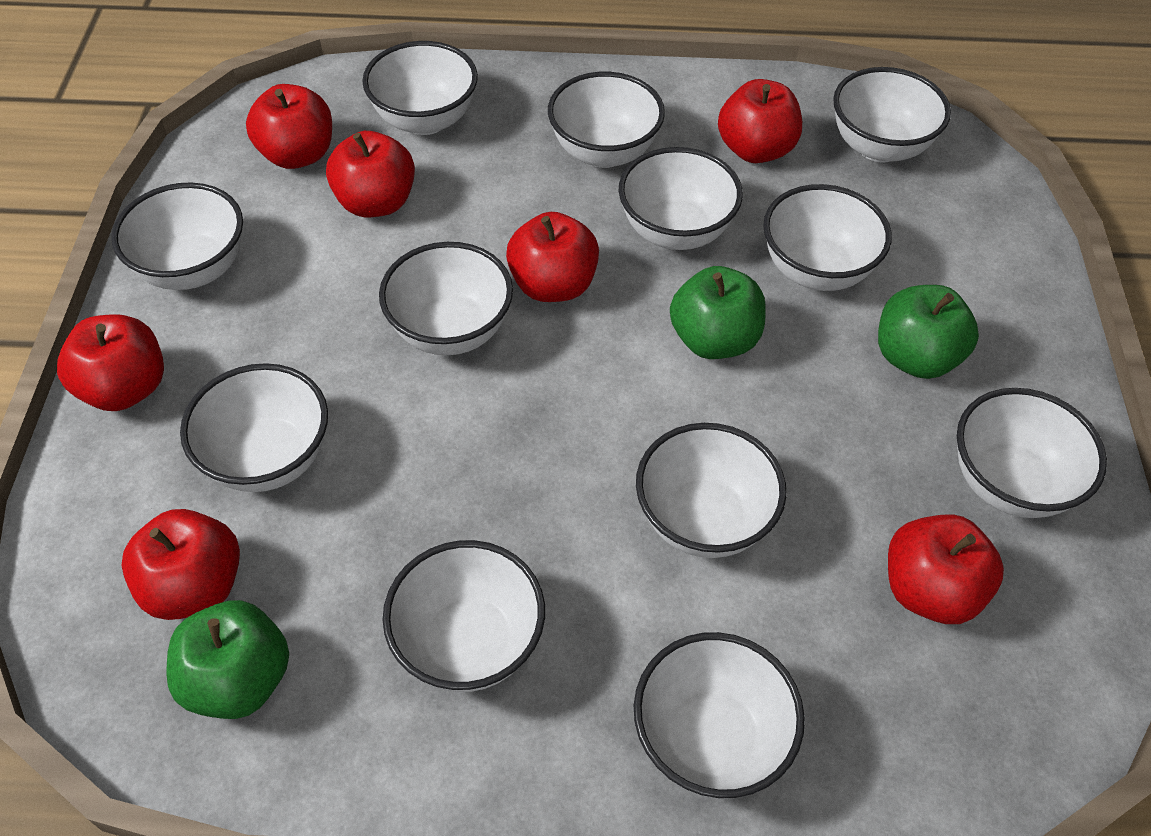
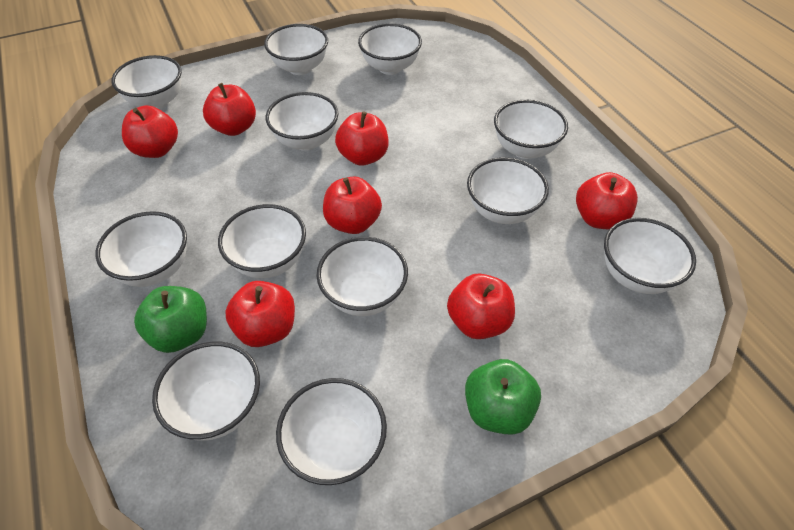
green apple: 3 -> 2

